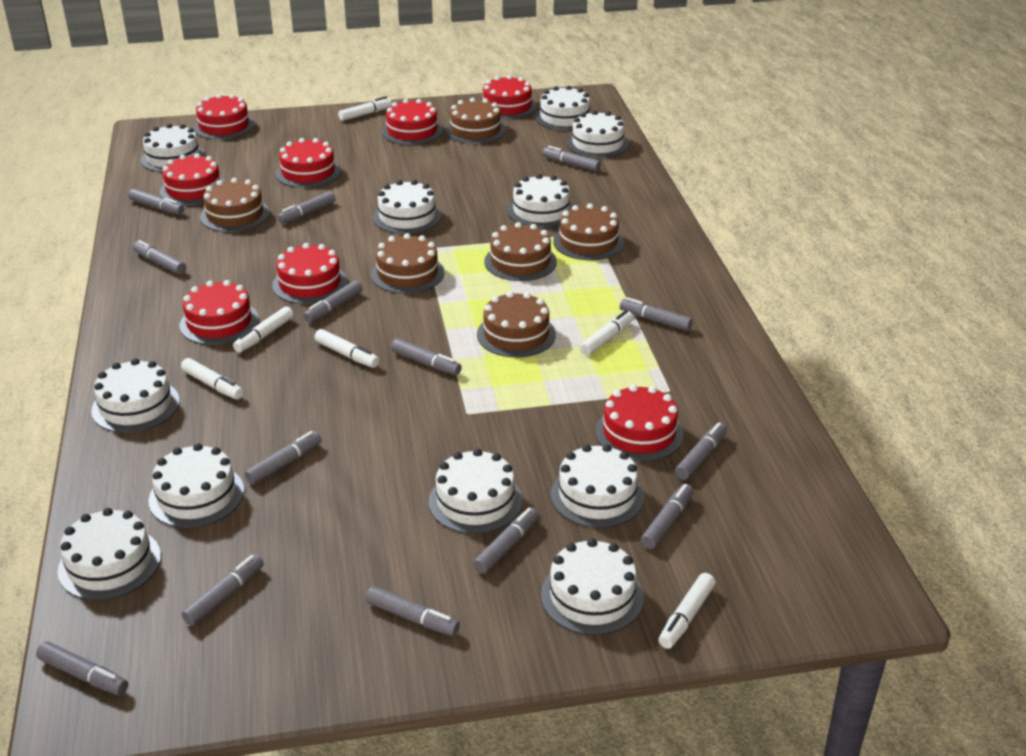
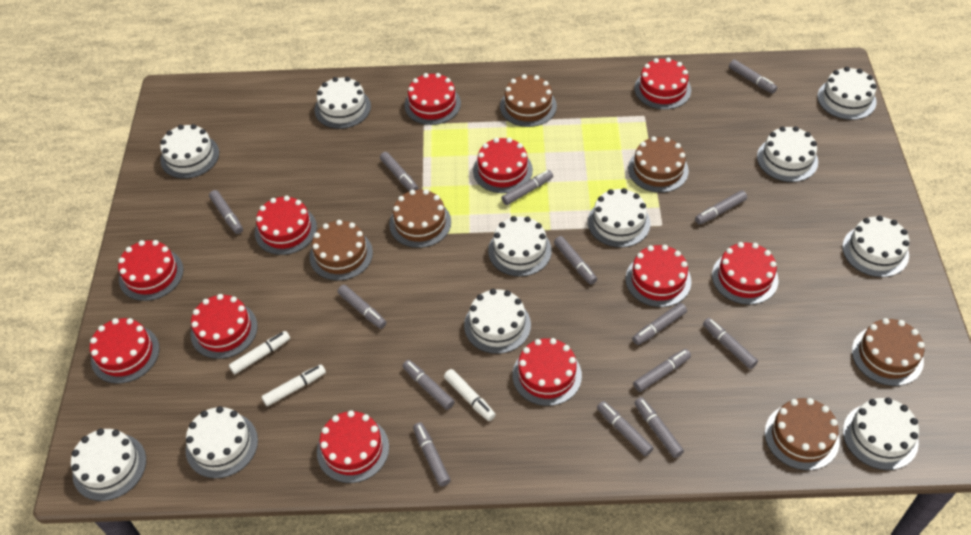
red cake: 8 -> 11
white marker: 6 -> 3

